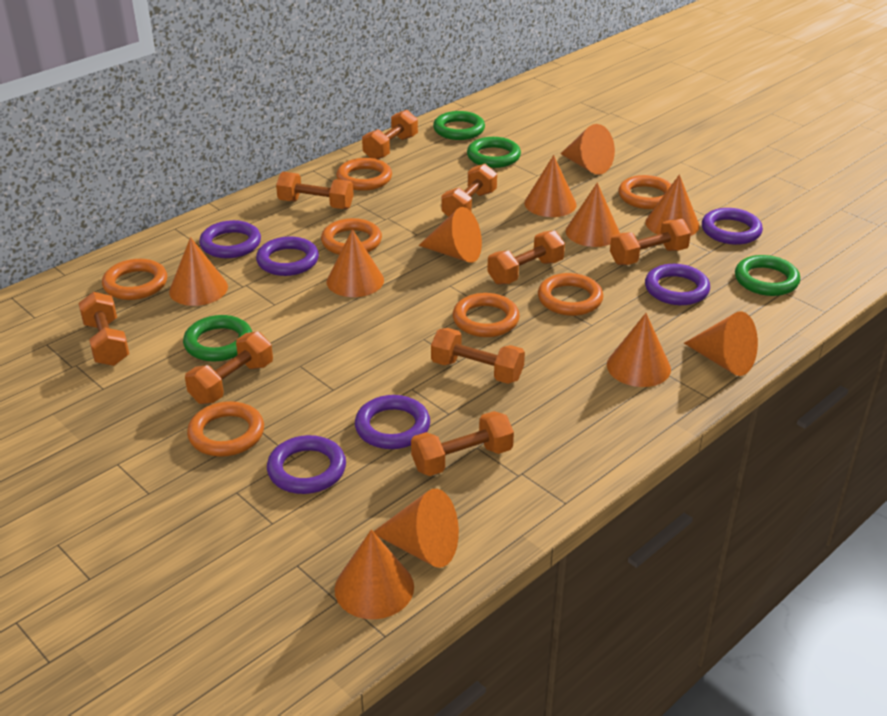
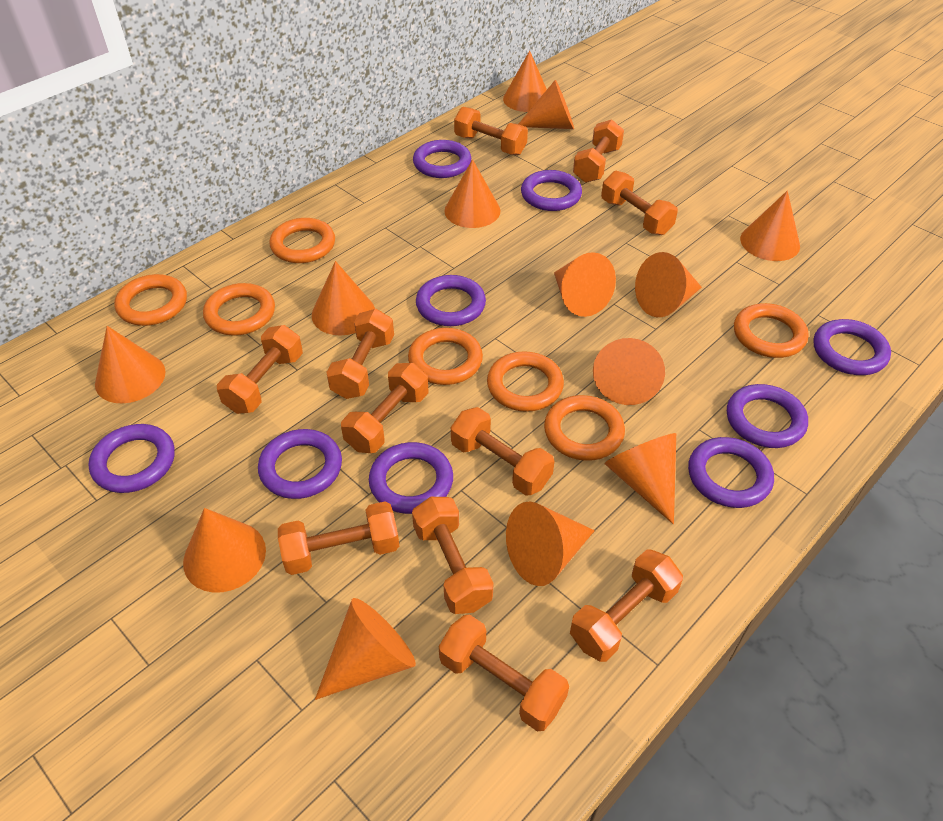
green ring: 4 -> 0
orange cone: 11 -> 13
orange dumbbell: 9 -> 11
purple ring: 6 -> 9

